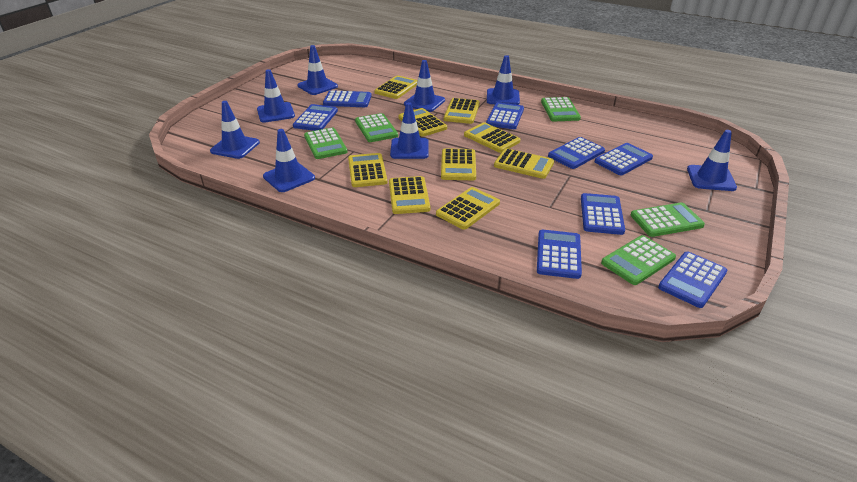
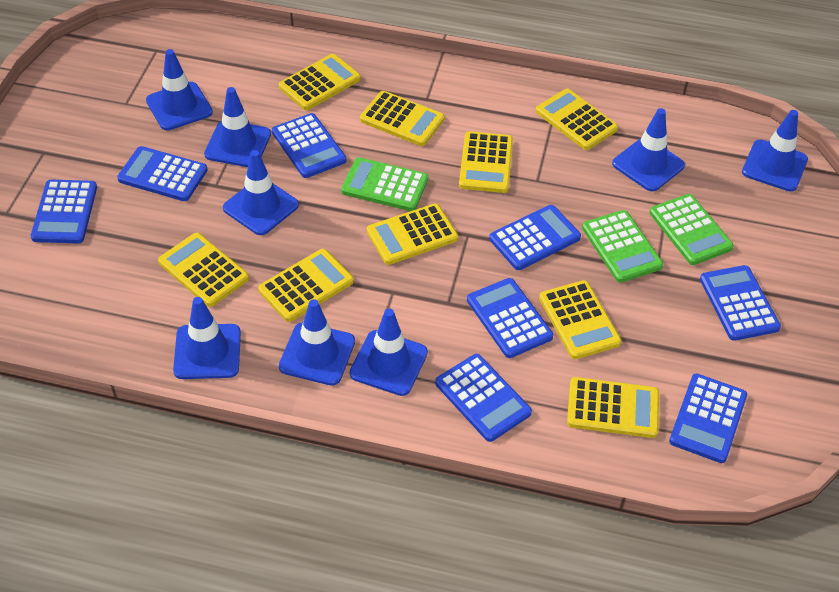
green calculator: 5 -> 3

